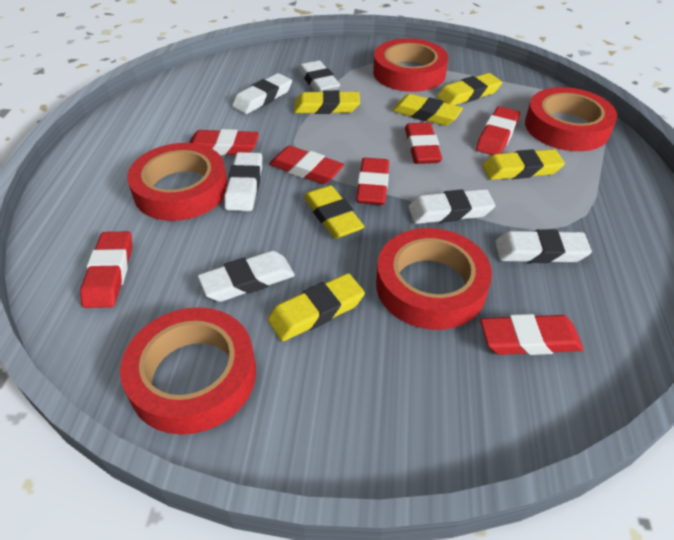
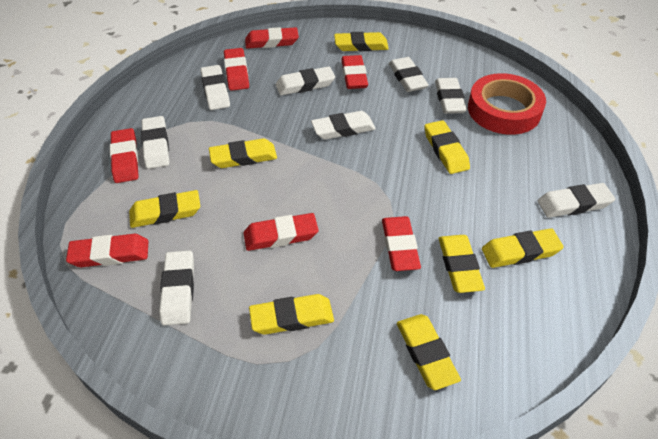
red tape: 5 -> 1
white eraser: 6 -> 8
yellow eraser: 6 -> 8

